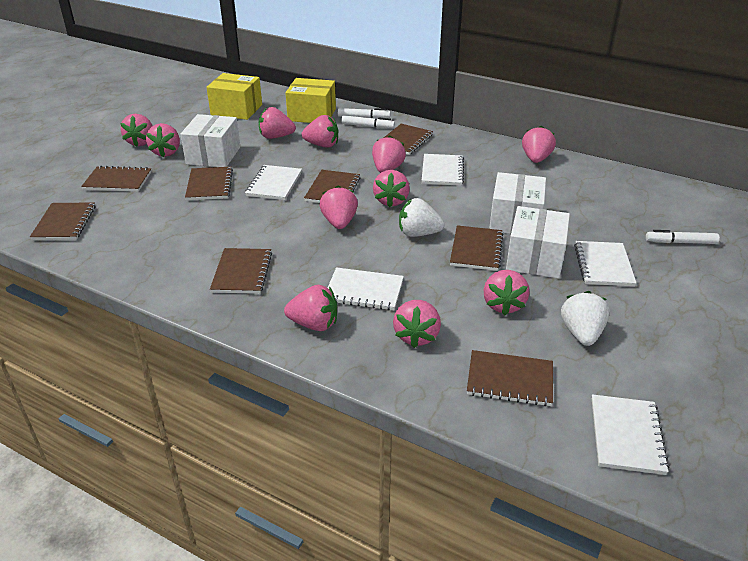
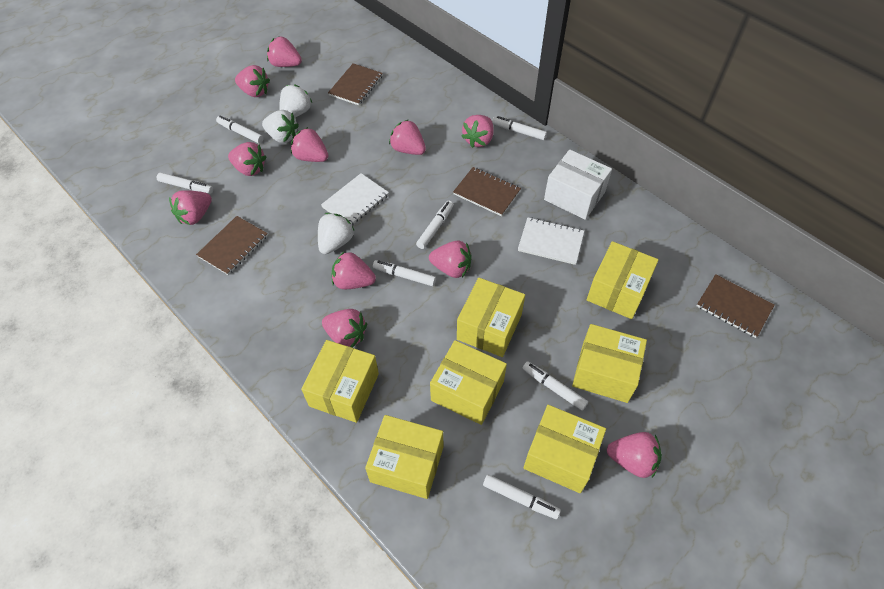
brown notebook: 8 -> 4
white box: 3 -> 1
white marker: 3 -> 7
white notebook: 5 -> 2
white strawberry: 2 -> 3
yellow box: 2 -> 7

